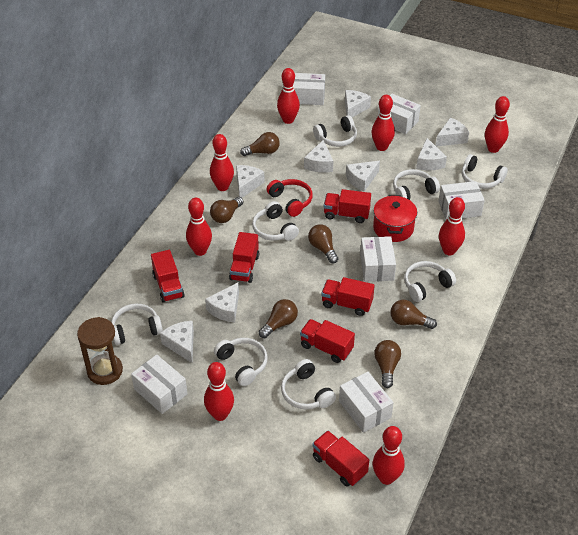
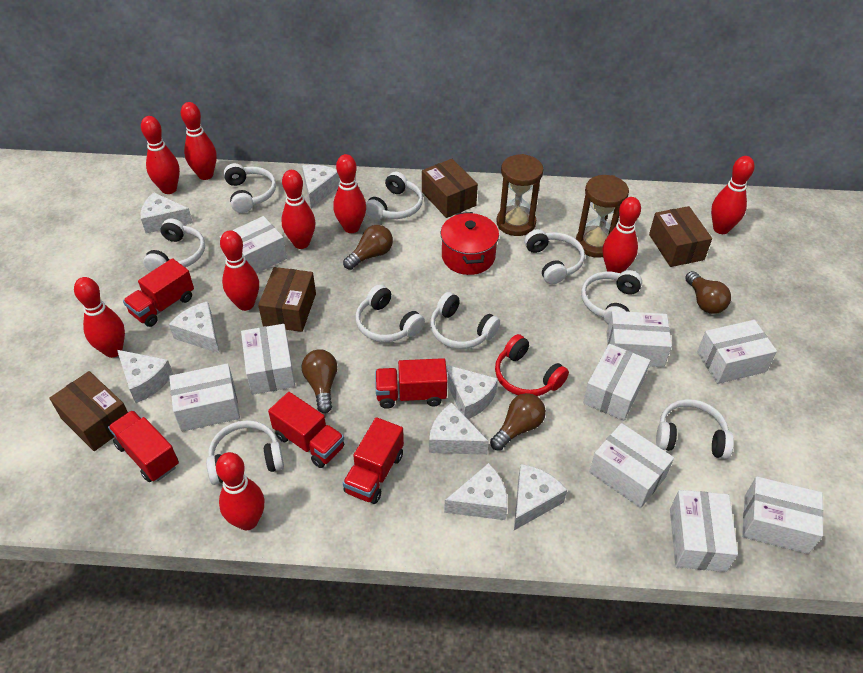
brown box: 0 -> 4
brown hourglass: 1 -> 2
brown light bulb: 6 -> 4
red bowling pin: 8 -> 9
red truck: 6 -> 5
white box: 6 -> 9
white headphones: 8 -> 9

